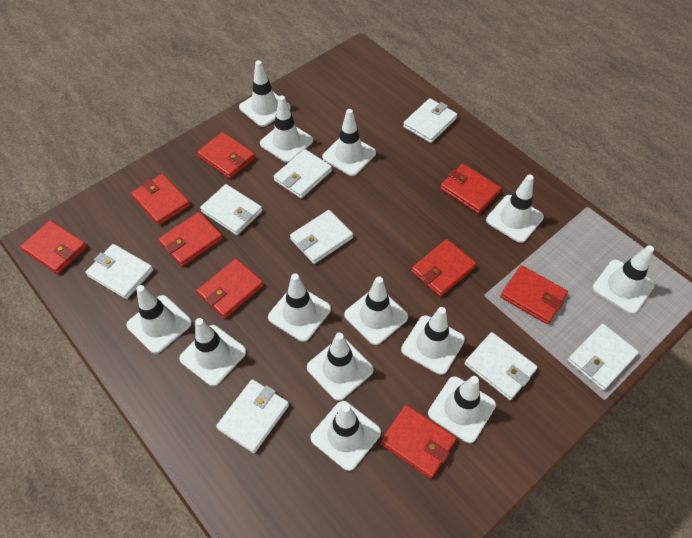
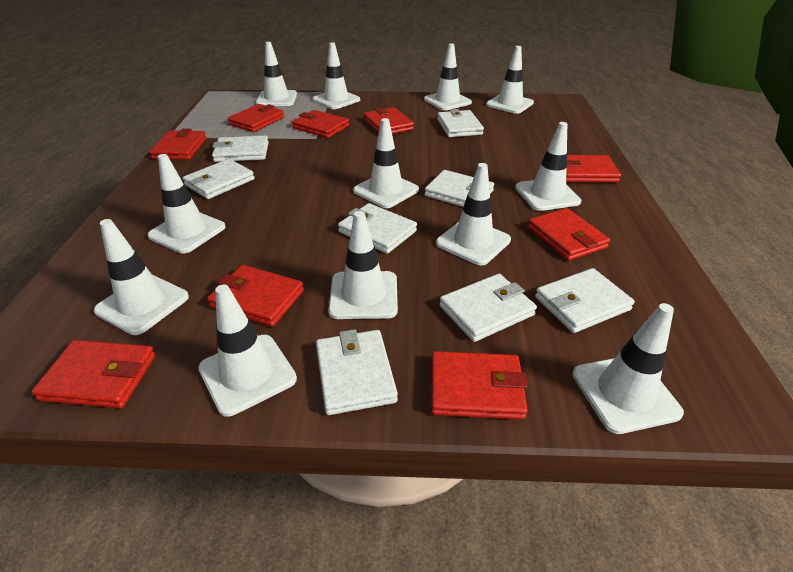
white traffic cone: 13 -> 12

